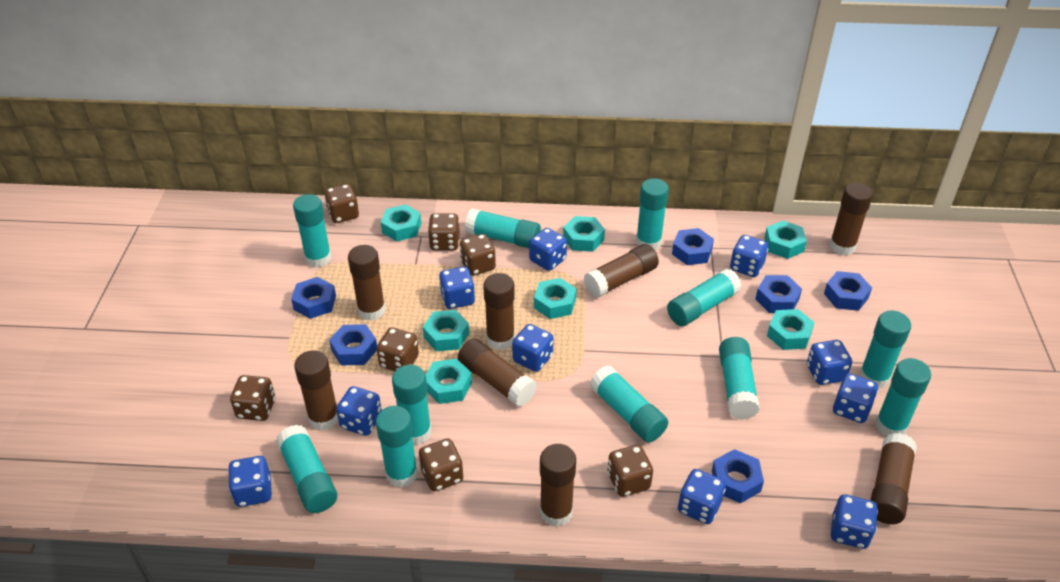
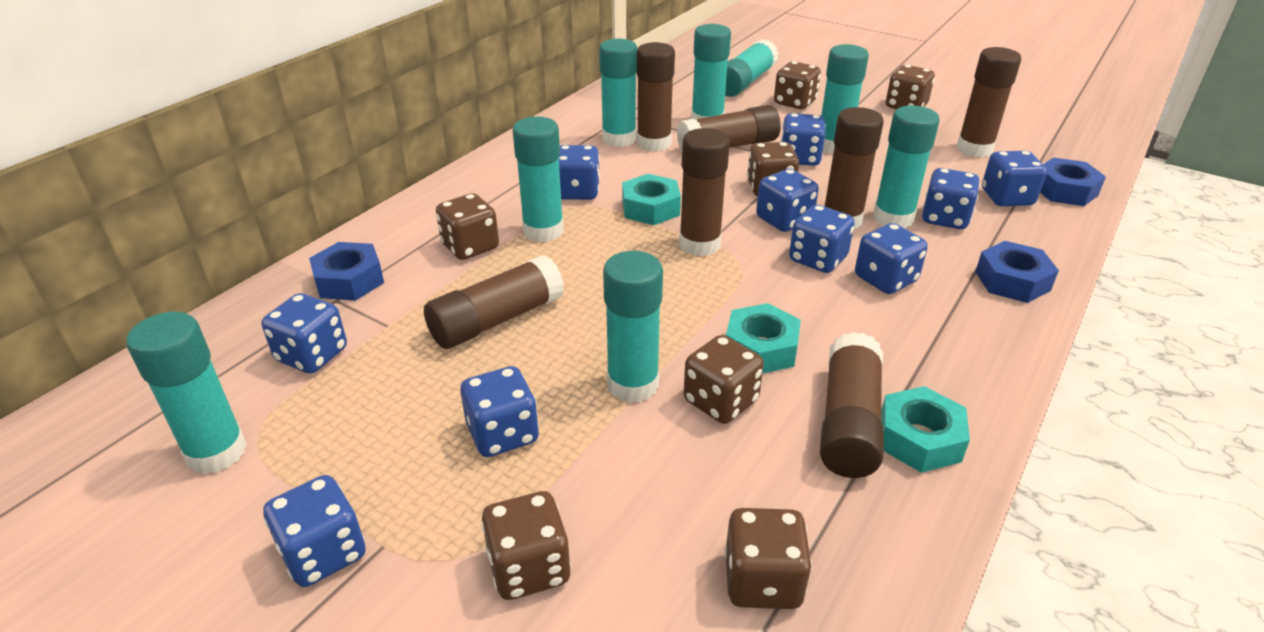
blue nut: 6 -> 3
brown glue stick: 8 -> 7
turquoise glue stick: 11 -> 8
turquoise nut: 7 -> 3

